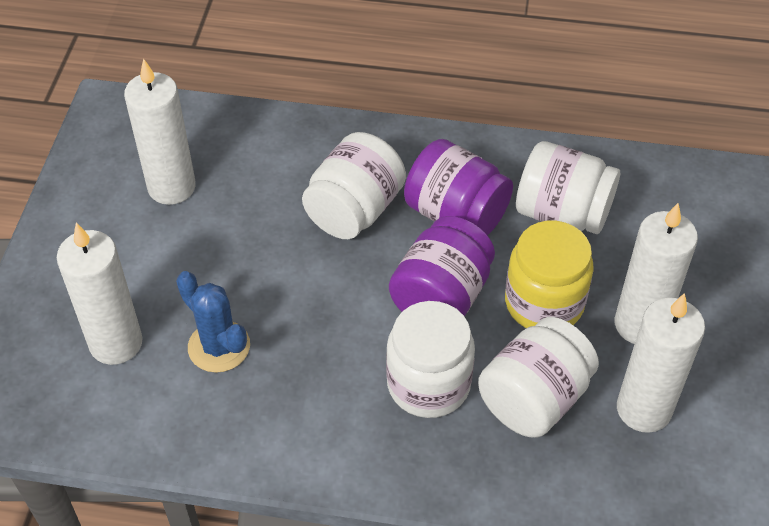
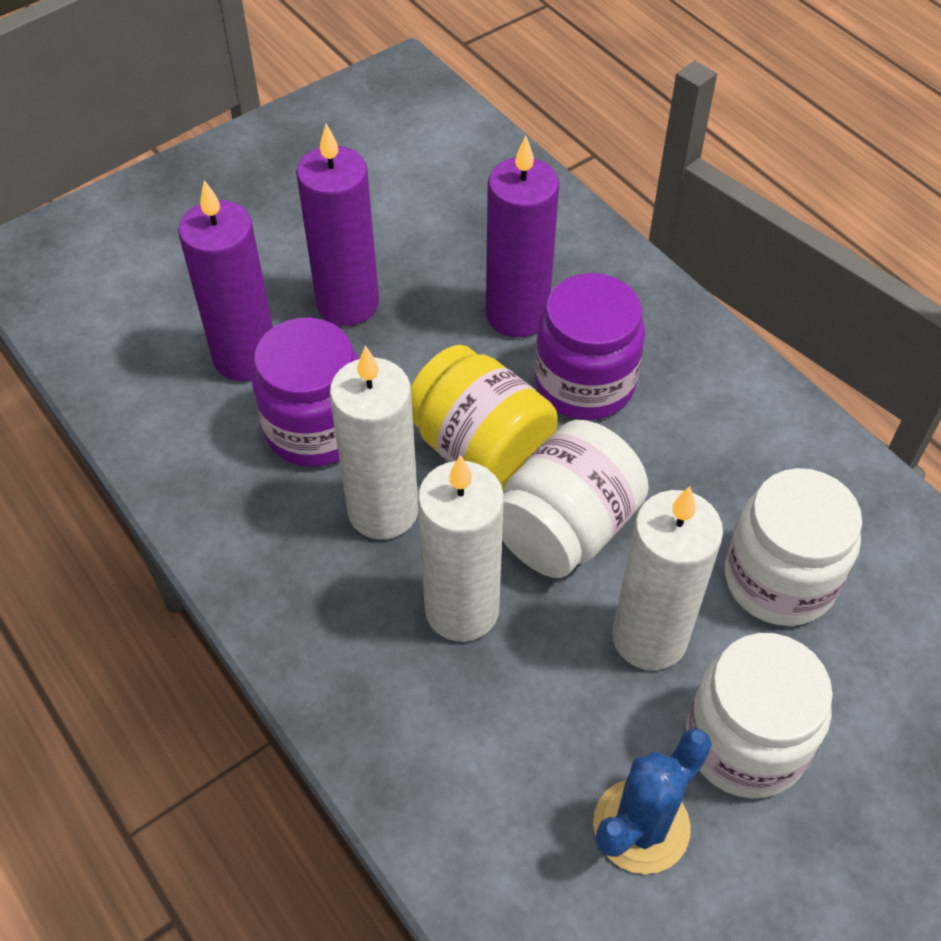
purple candle: 0 -> 3
white candle: 4 -> 3
white jar: 4 -> 3

